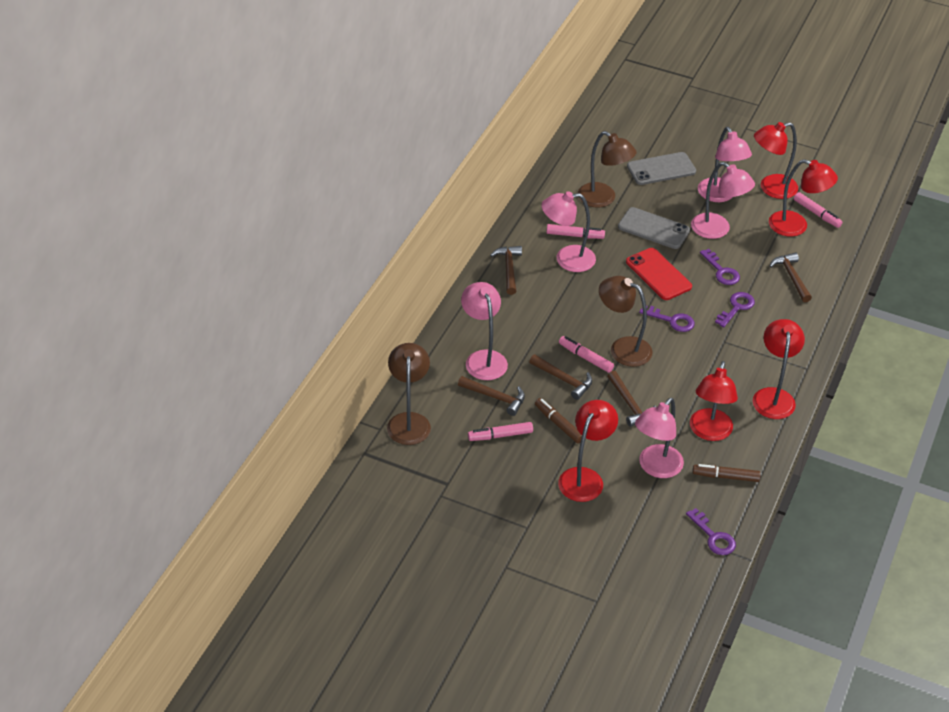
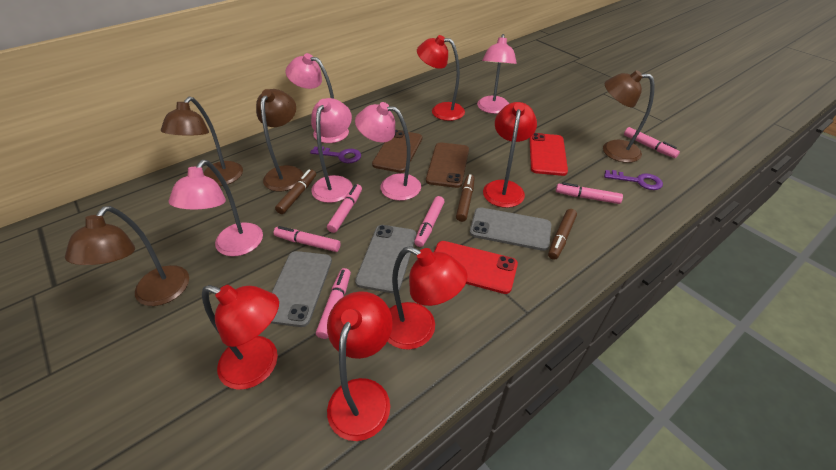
brown hammer: 5 -> 0
brown lamp: 3 -> 4
brown marker: 2 -> 3
brown phone: 0 -> 2
grey phone: 2 -> 3
pink marker: 4 -> 6
purple key: 4 -> 2
red phone: 1 -> 2

